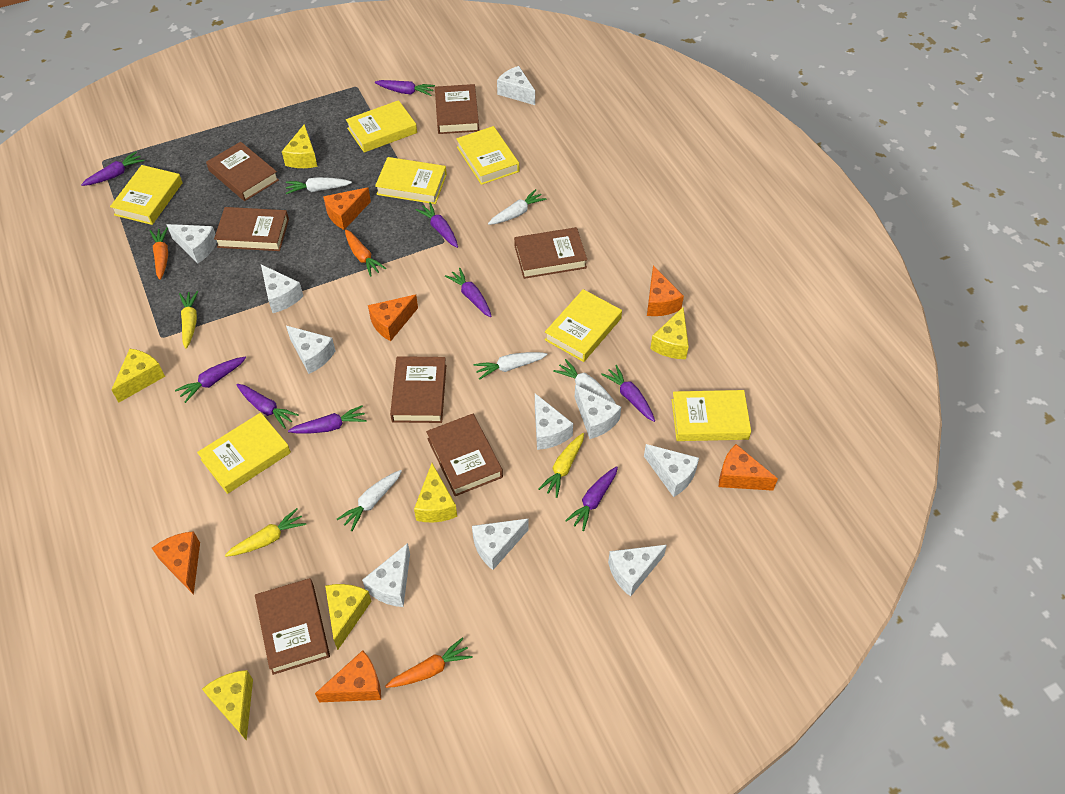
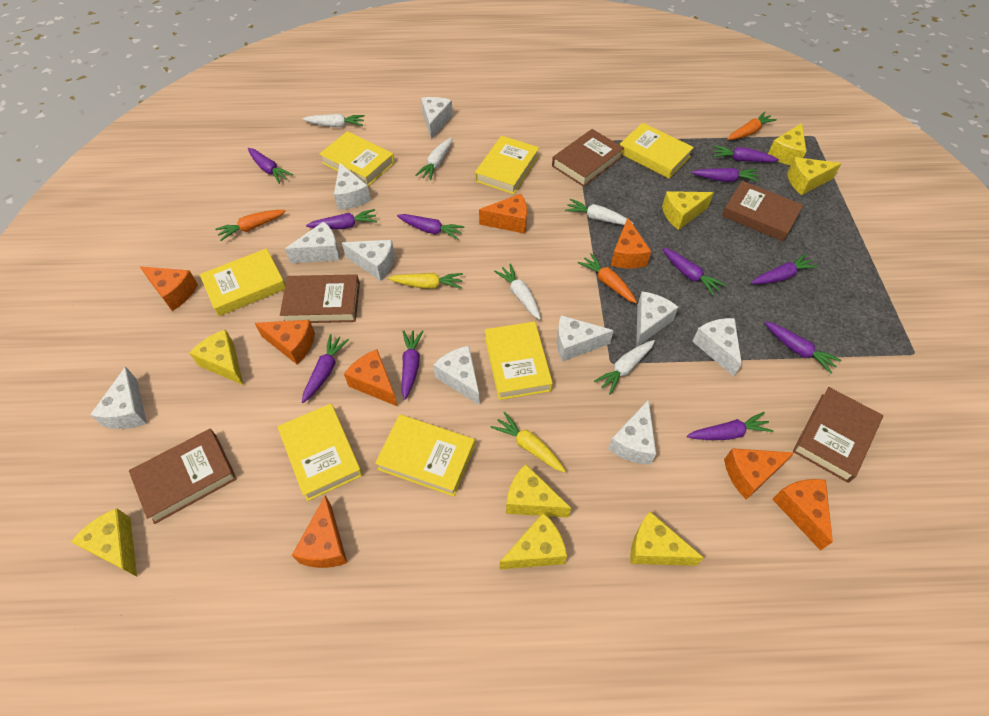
brown book: 7 -> 5
orange cheese: 6 -> 8
purple carrot: 9 -> 11
yellow carrot: 3 -> 2
yellow cheese: 6 -> 8

